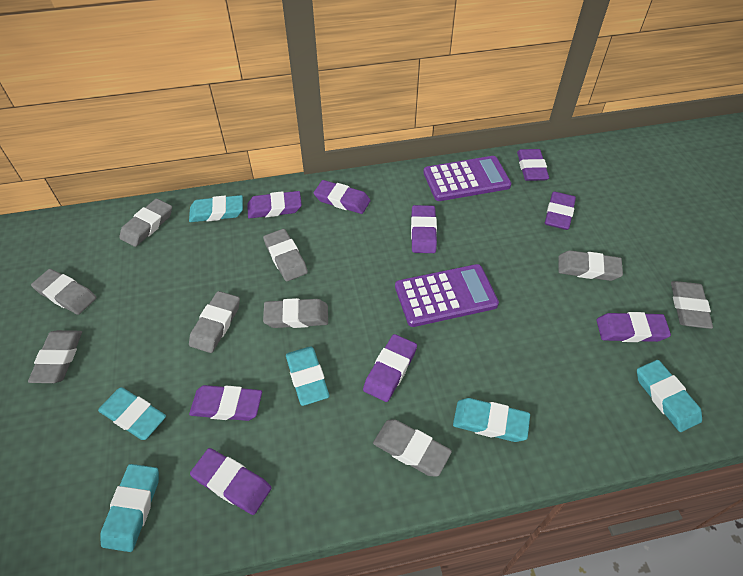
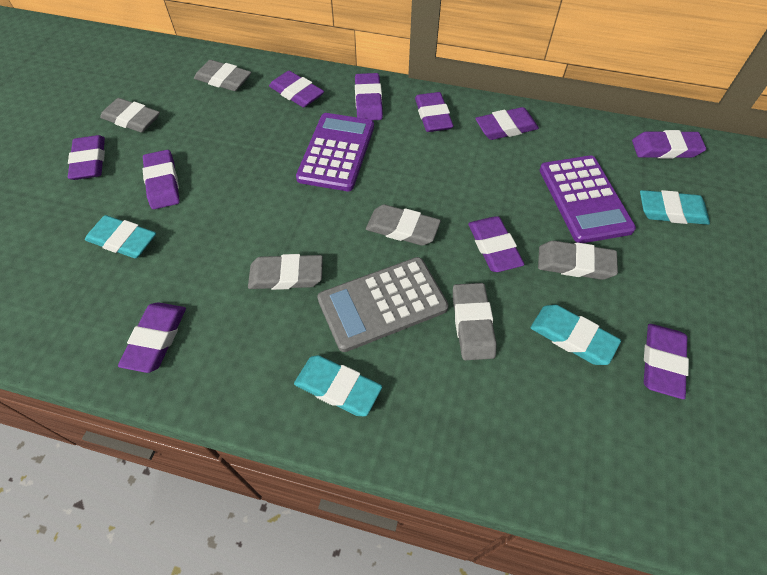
grey calculator: 0 -> 1
grey eraser: 9 -> 6
purple eraser: 9 -> 10
turquoise eraser: 6 -> 4

